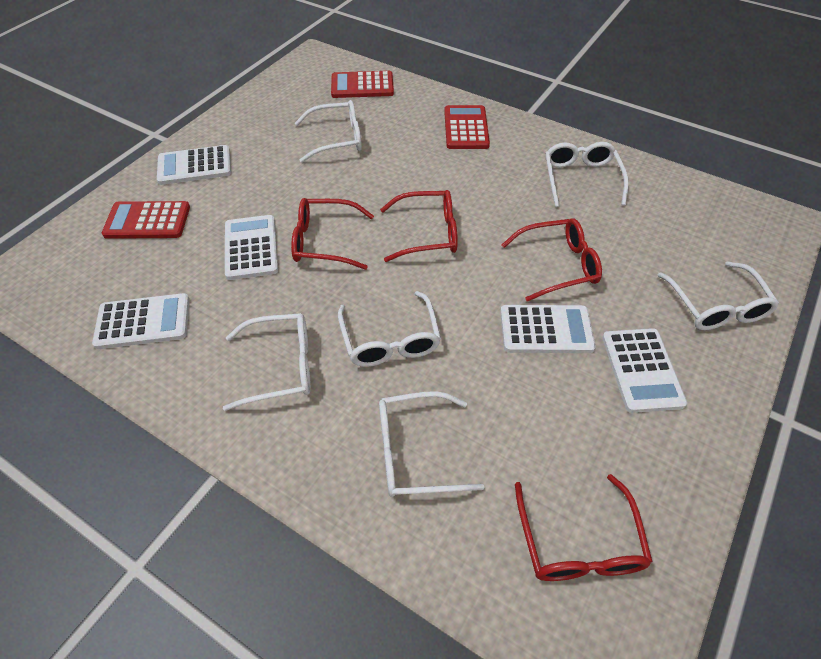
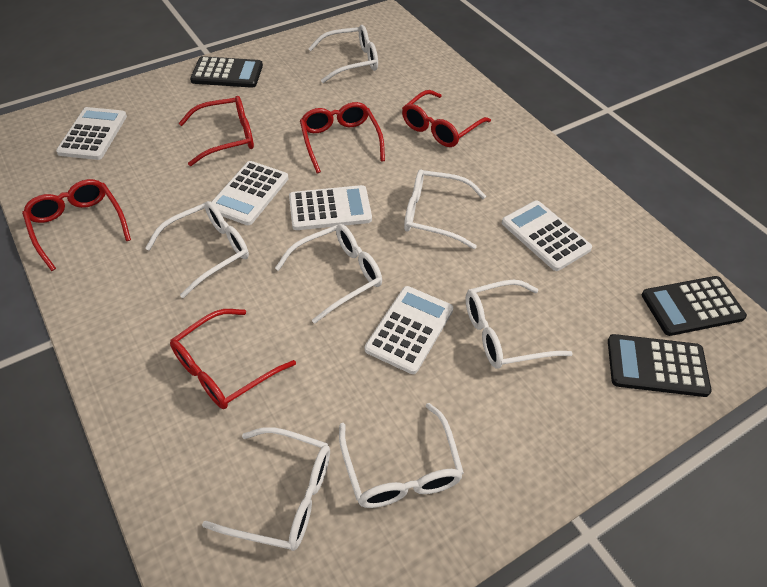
black calculator: 0 -> 3
red calculator: 3 -> 0
red glasses: 4 -> 5
white glasses: 6 -> 7

